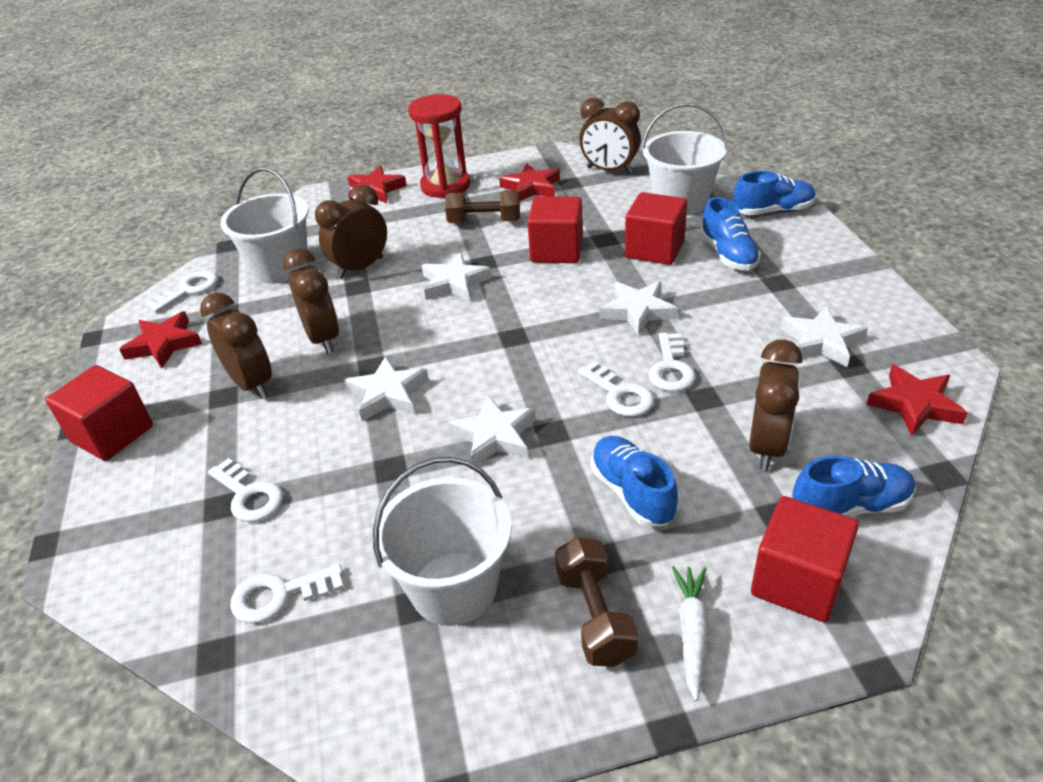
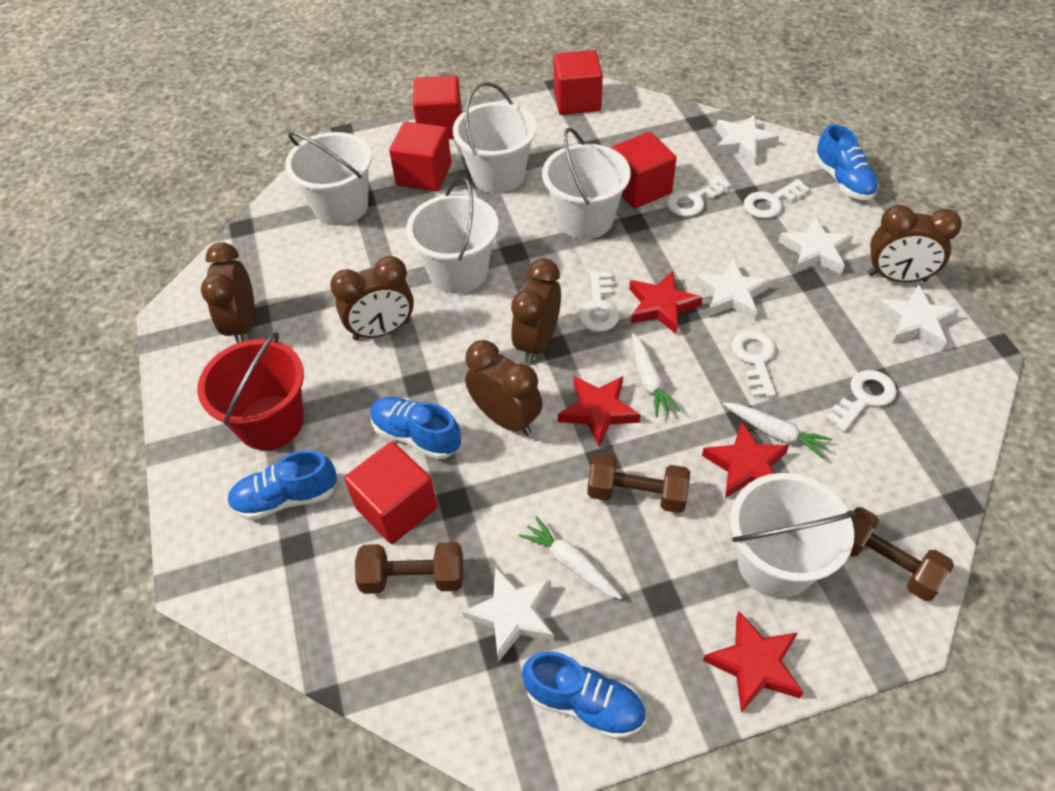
brown dumbbell: 2 -> 3
red bucket: 0 -> 1
red cube: 4 -> 5
red hourglass: 1 -> 0
white bucket: 3 -> 5
white carrot: 1 -> 3

